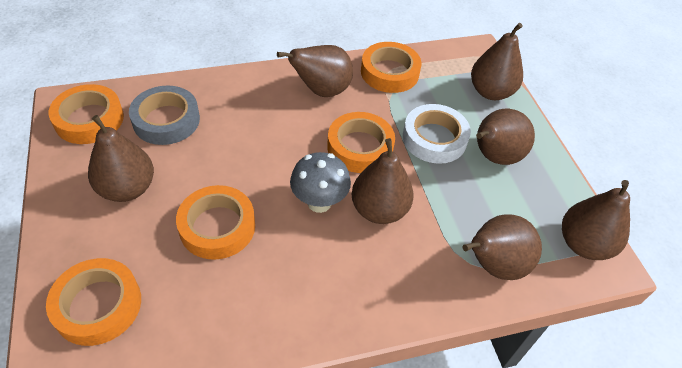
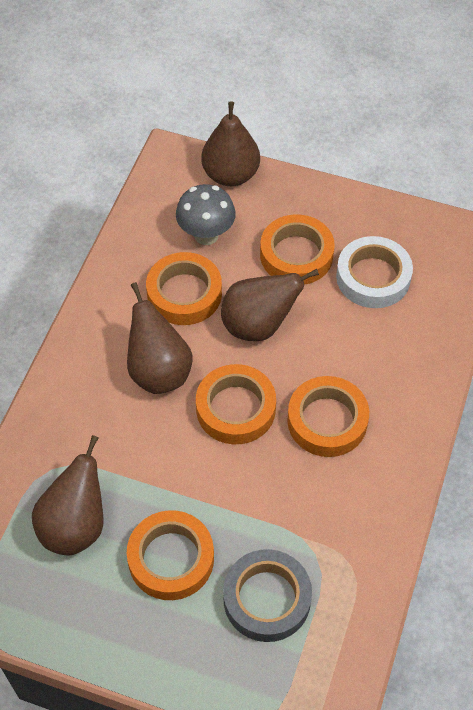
brown pear: 7 -> 4

